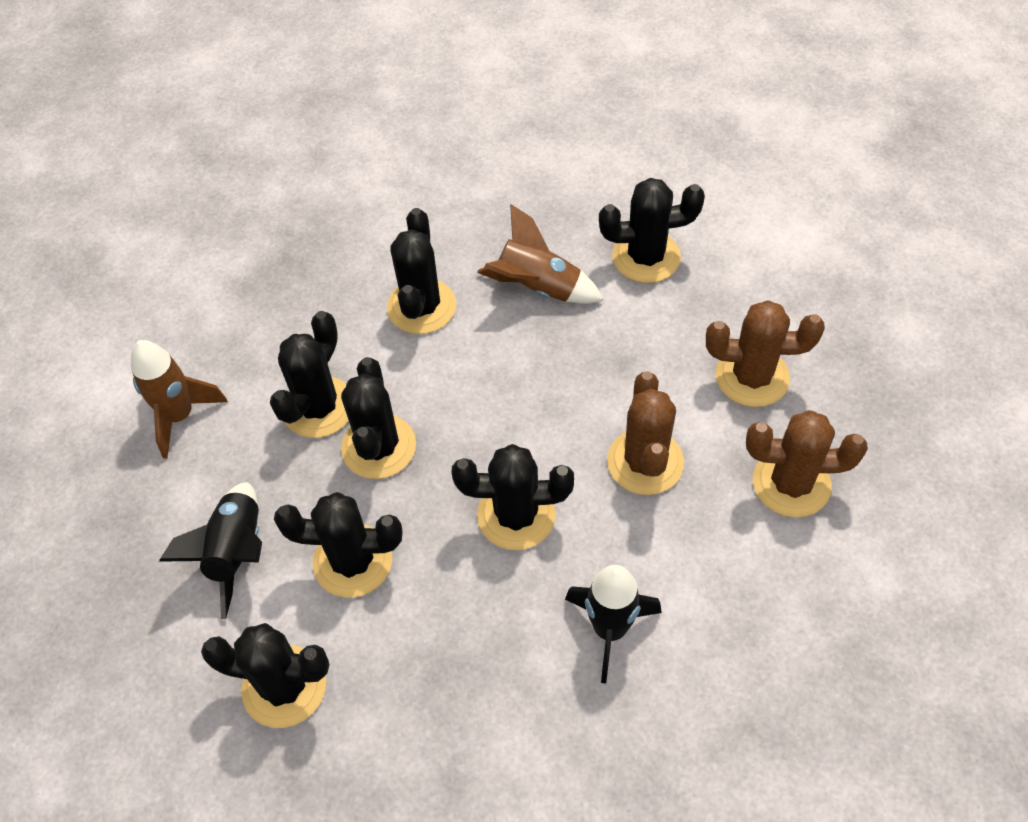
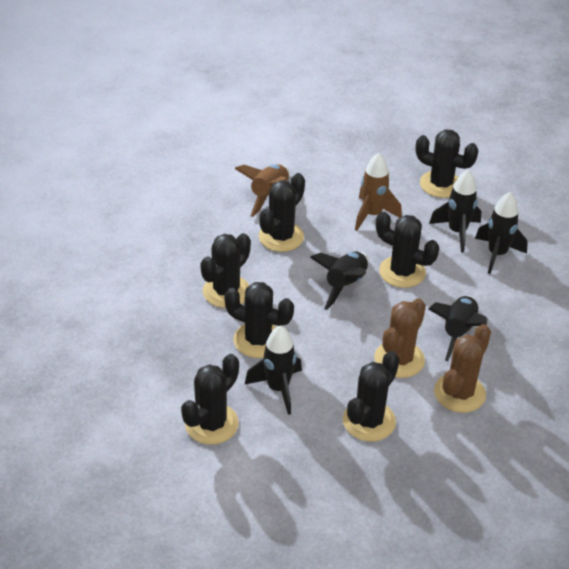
black rocket: 2 -> 5
brown cactus: 3 -> 2

